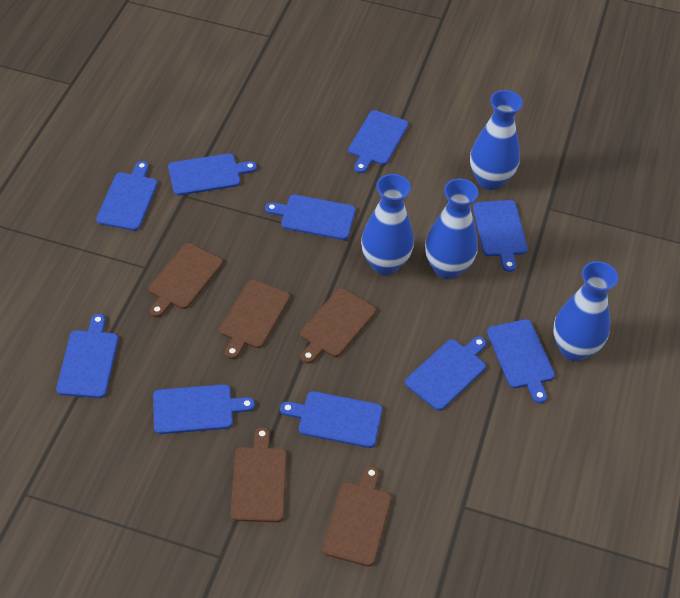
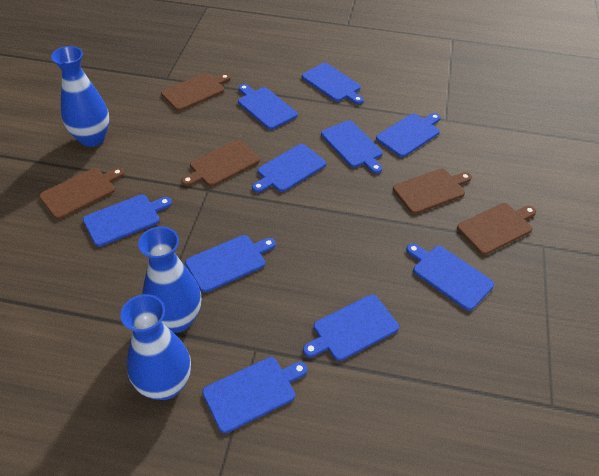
blue vase: 4 -> 3

